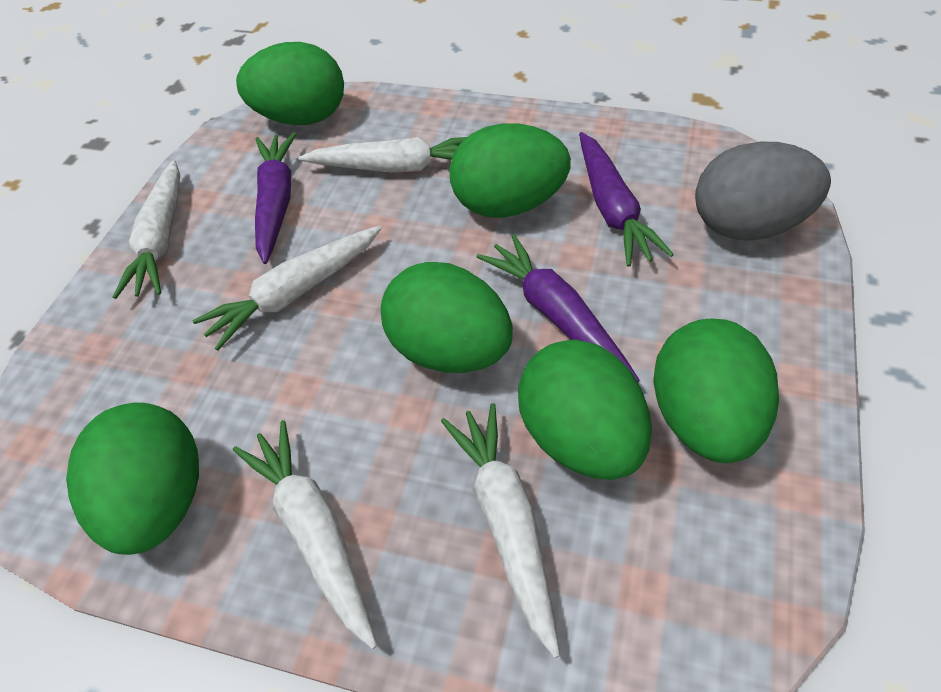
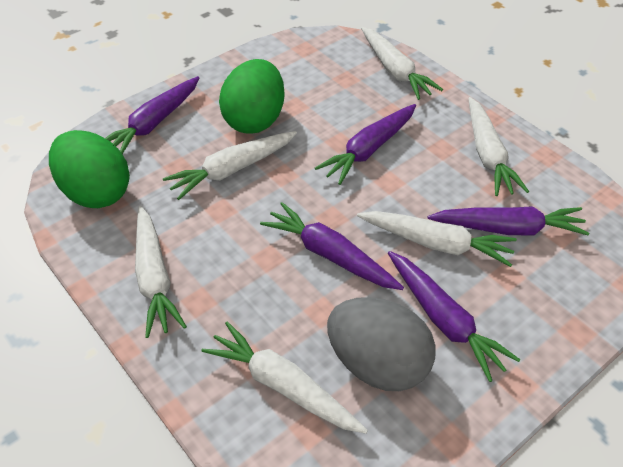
green egg: 6 -> 2
purple carrot: 3 -> 5
white carrot: 5 -> 6

